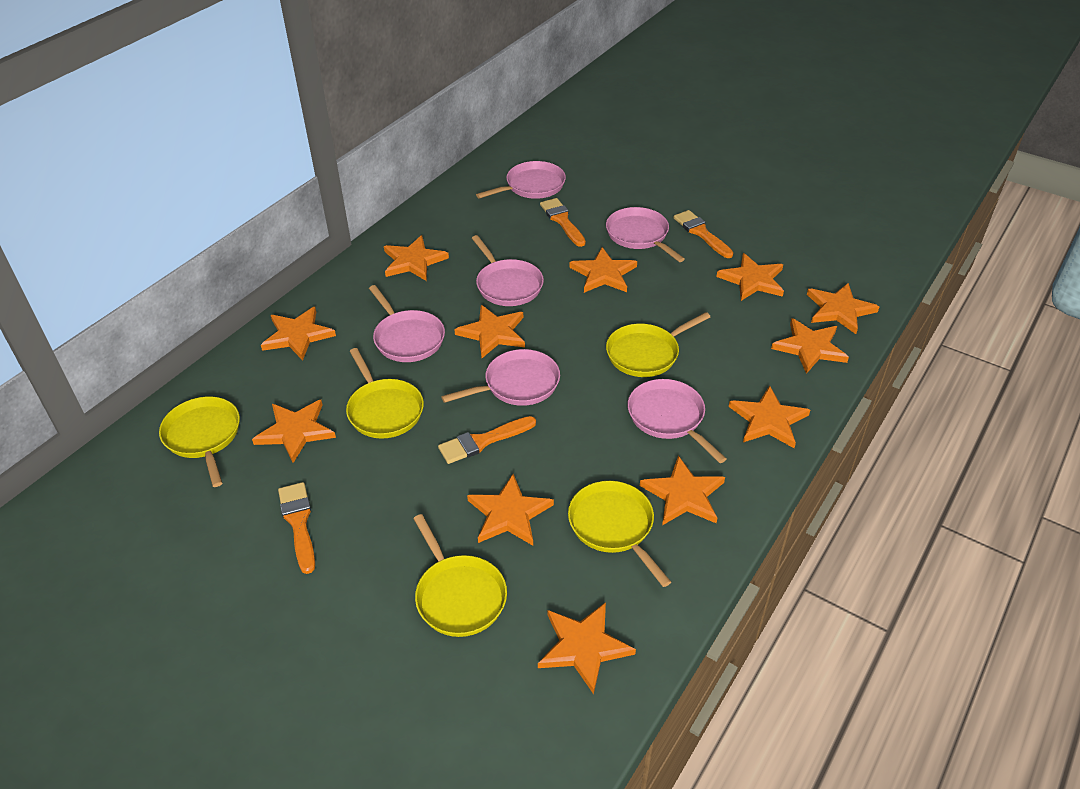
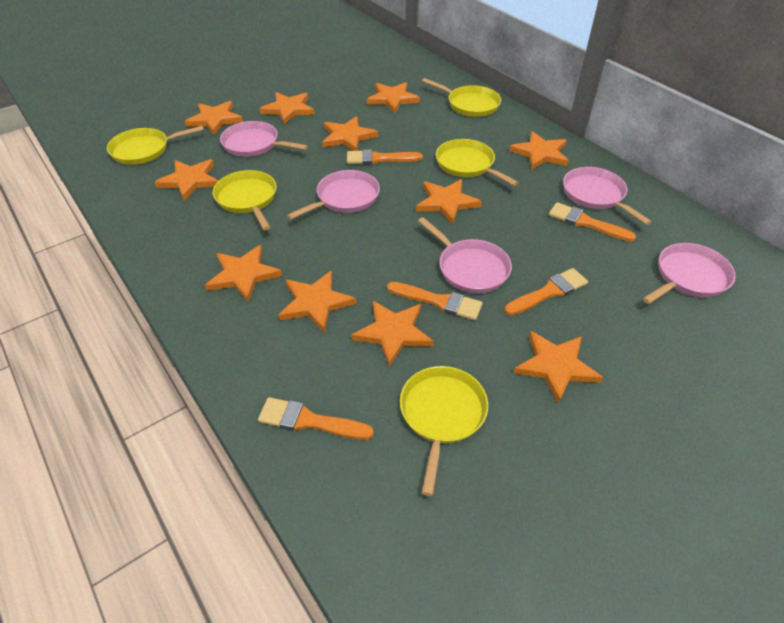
orange brush: 4 -> 5
orange star: 12 -> 11
pink pan: 6 -> 5

